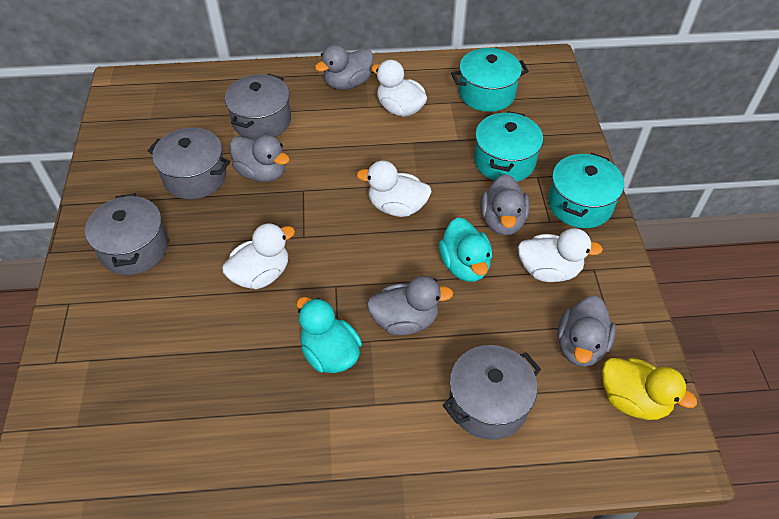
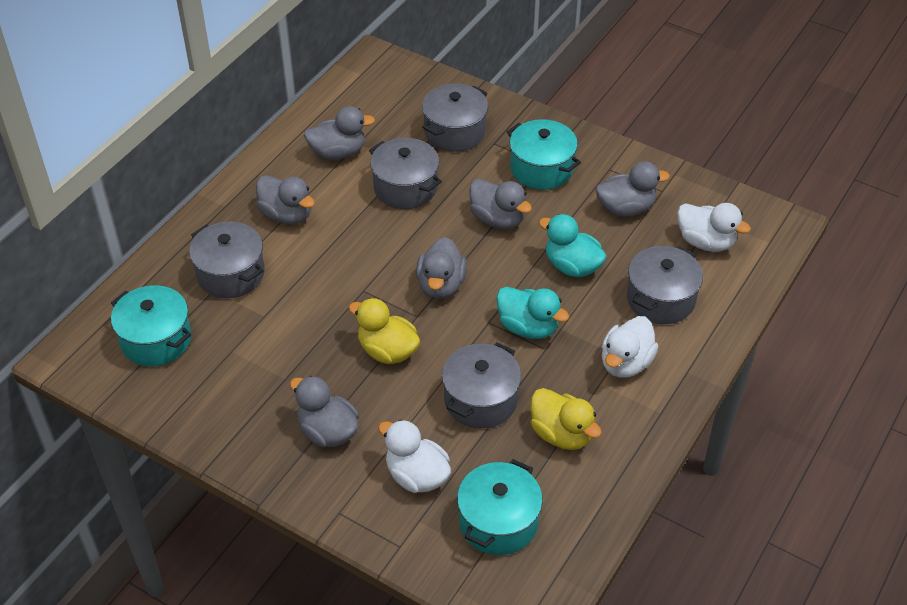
grey duck: 5 -> 6
grey pot: 4 -> 5
white duck: 4 -> 3
yellow duck: 1 -> 2

